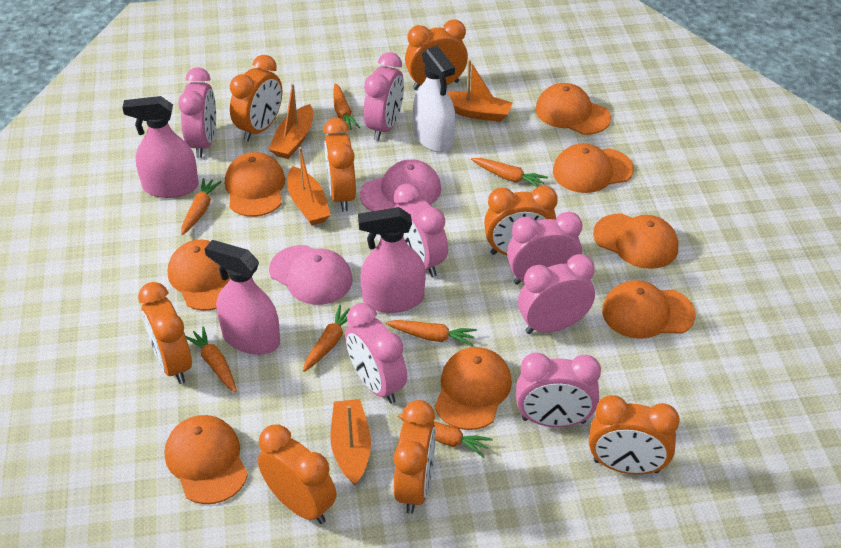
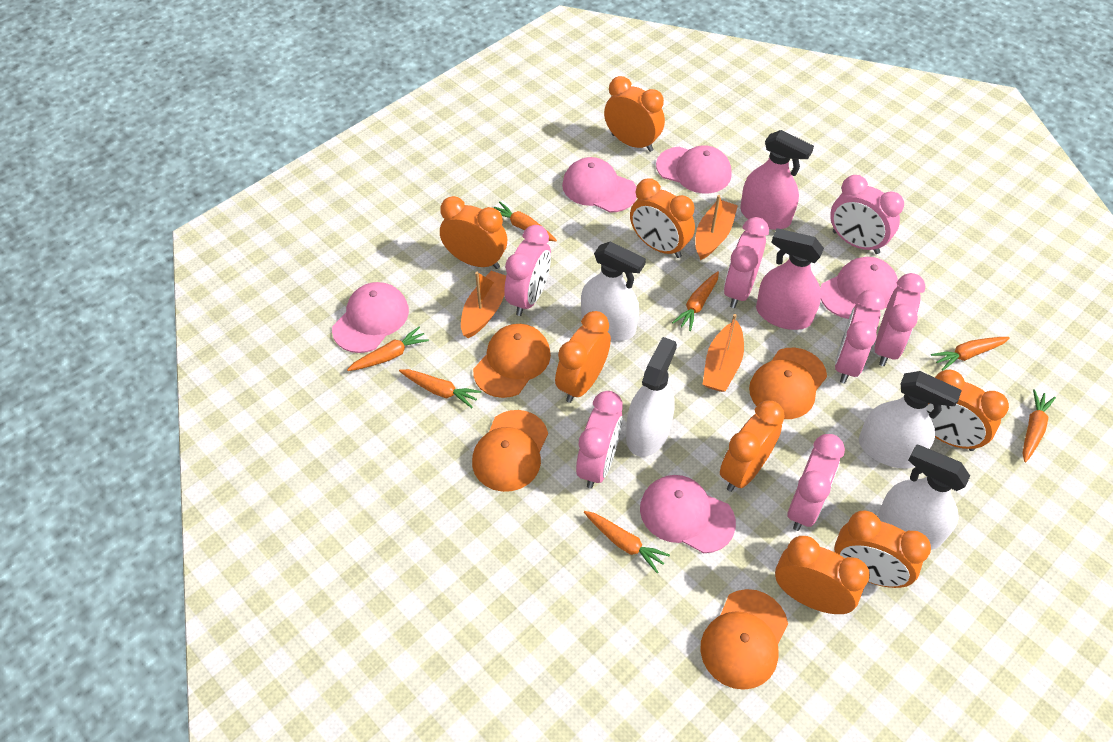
orange boat: 4 -> 3
orange cap: 8 -> 4
pink cap: 2 -> 5
pink spray bottle: 3 -> 2
white spray bottle: 1 -> 4

